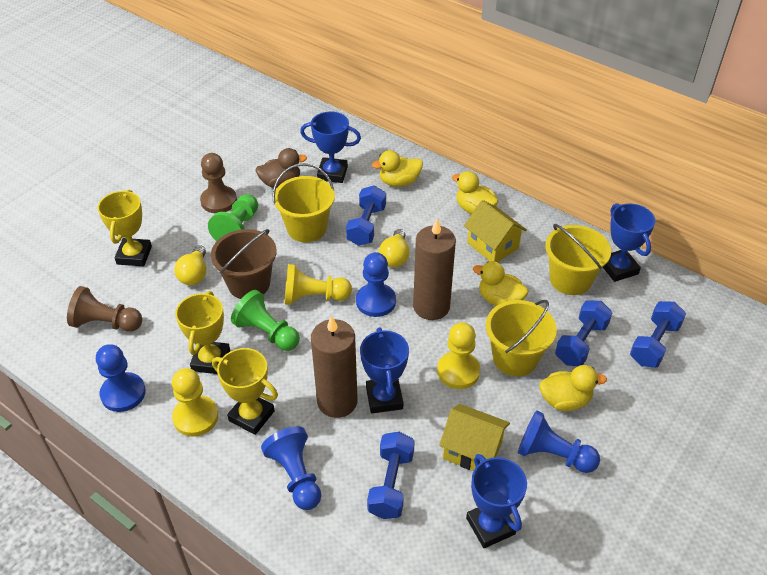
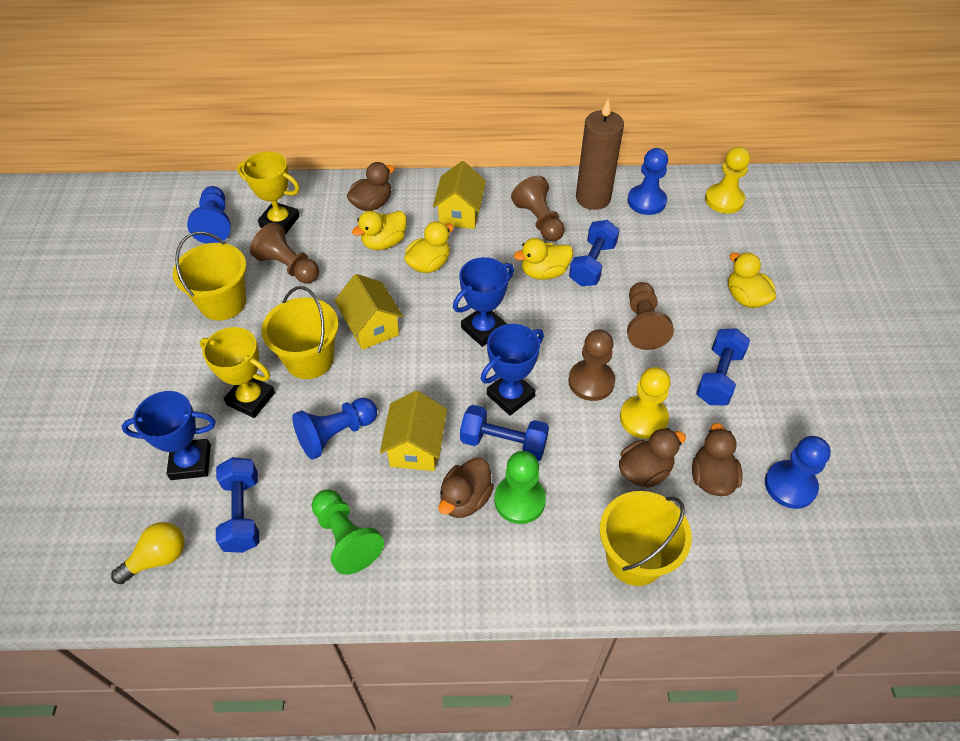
blue trophy: 4 -> 3
brown bucket: 1 -> 0
brown candle: 2 -> 1
brown duck: 1 -> 4
brown pawn: 2 -> 4
yellow house: 2 -> 3
yellow light bulb: 2 -> 1
yellow pawn: 3 -> 2
yellow trophy: 3 -> 2

